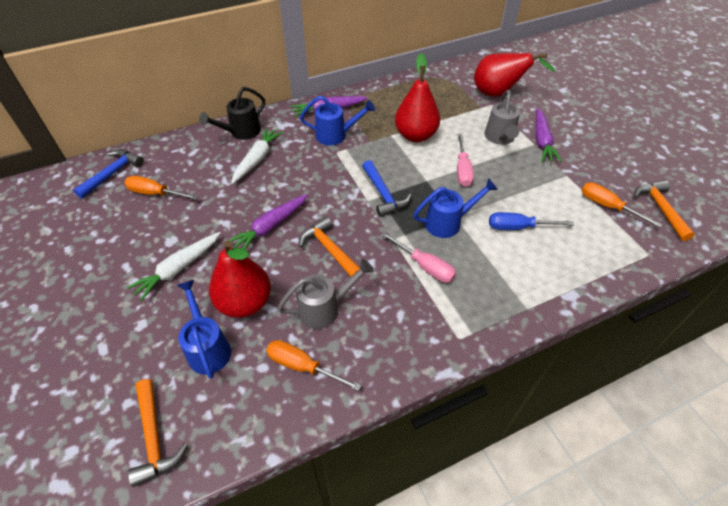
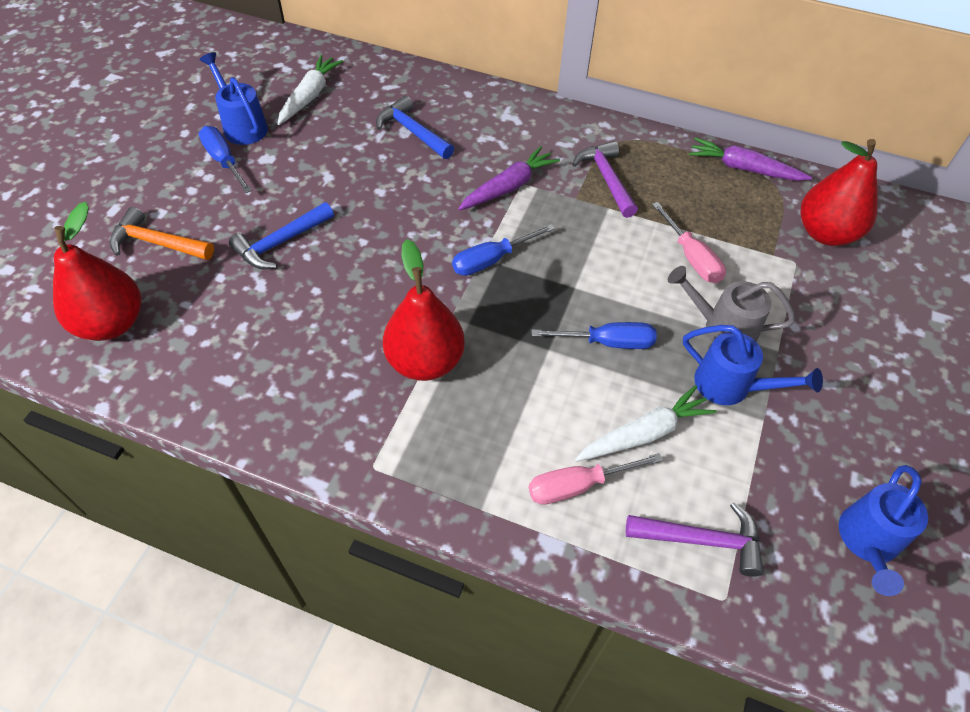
black watering can: 1 -> 0
blue screwdriver: 1 -> 3
grey watering can: 2 -> 1
orange hammer: 3 -> 1
orange screwdriver: 3 -> 0
purple carrot: 3 -> 2
purple hammer: 0 -> 2

